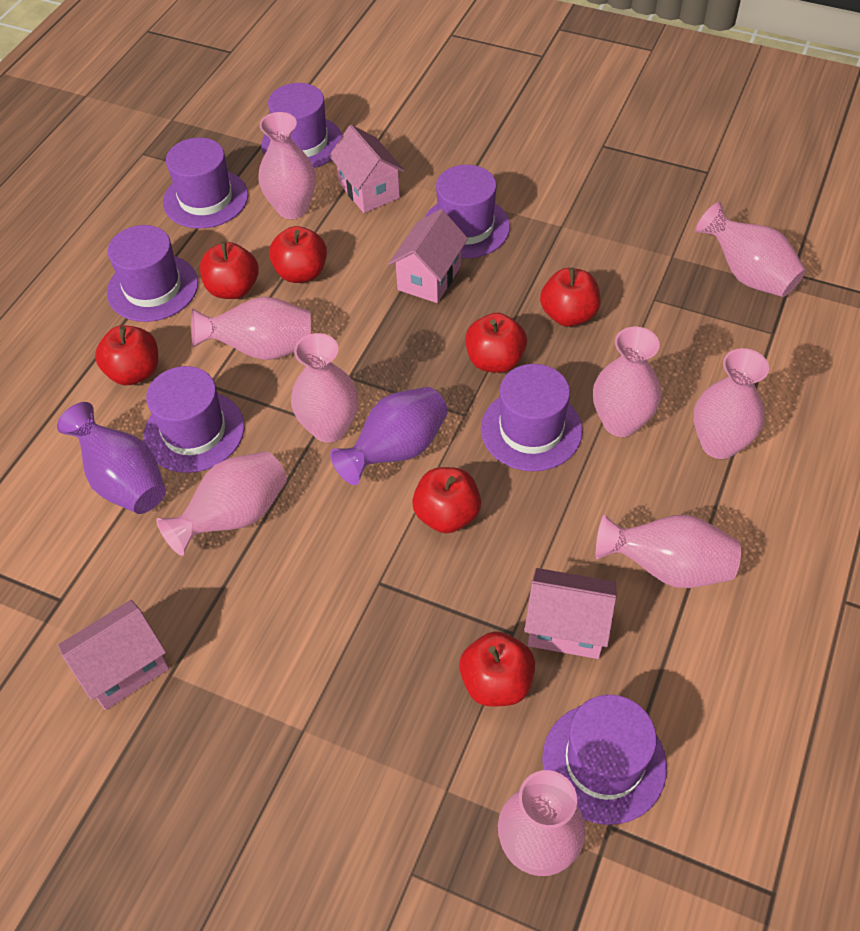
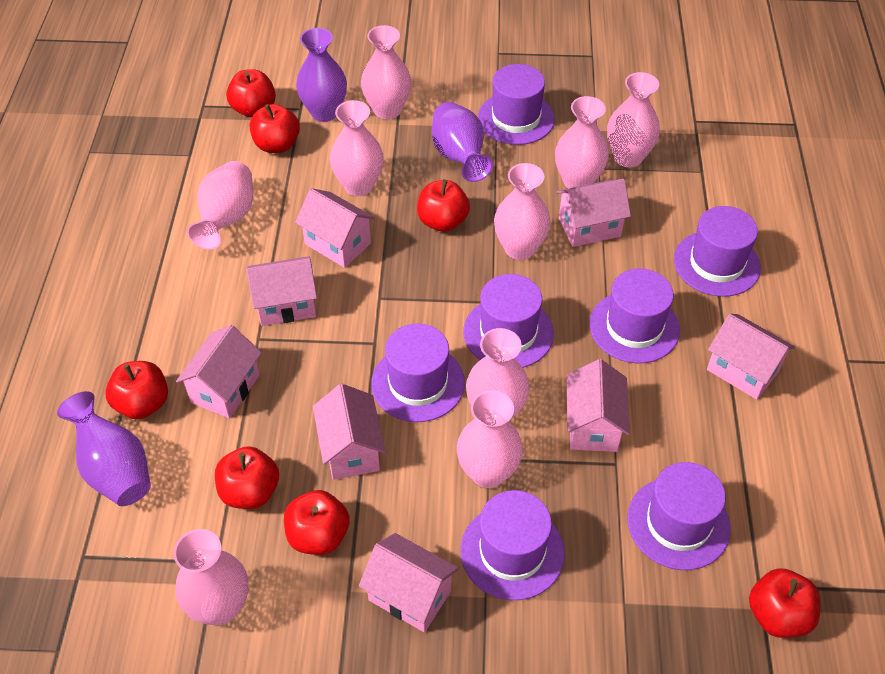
pink house: 4 -> 8
purple vase: 2 -> 3

